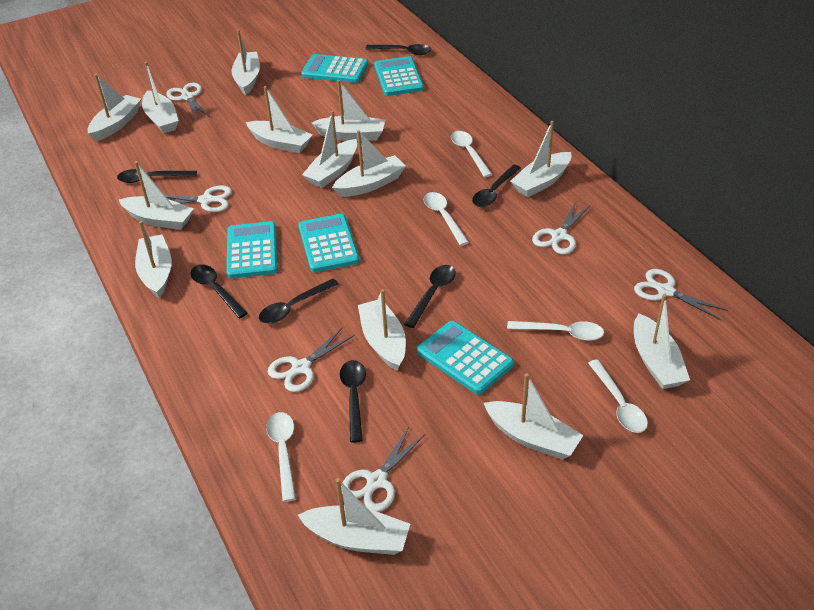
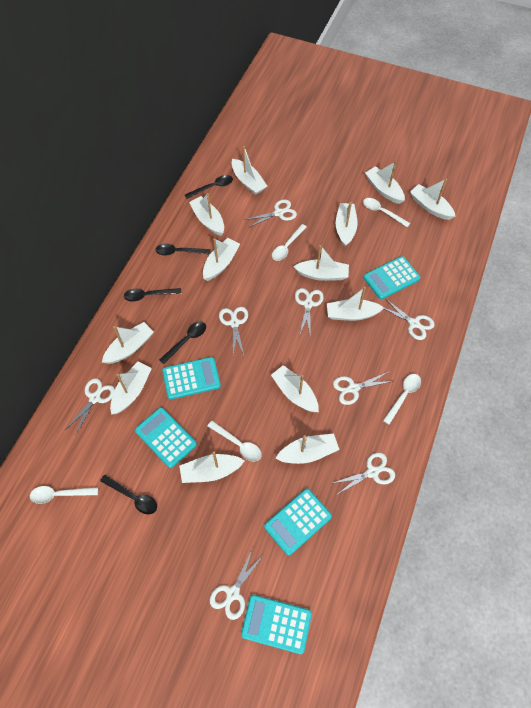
black spoon: 7 -> 5
white boat: 14 -> 13
white scissors: 6 -> 8

